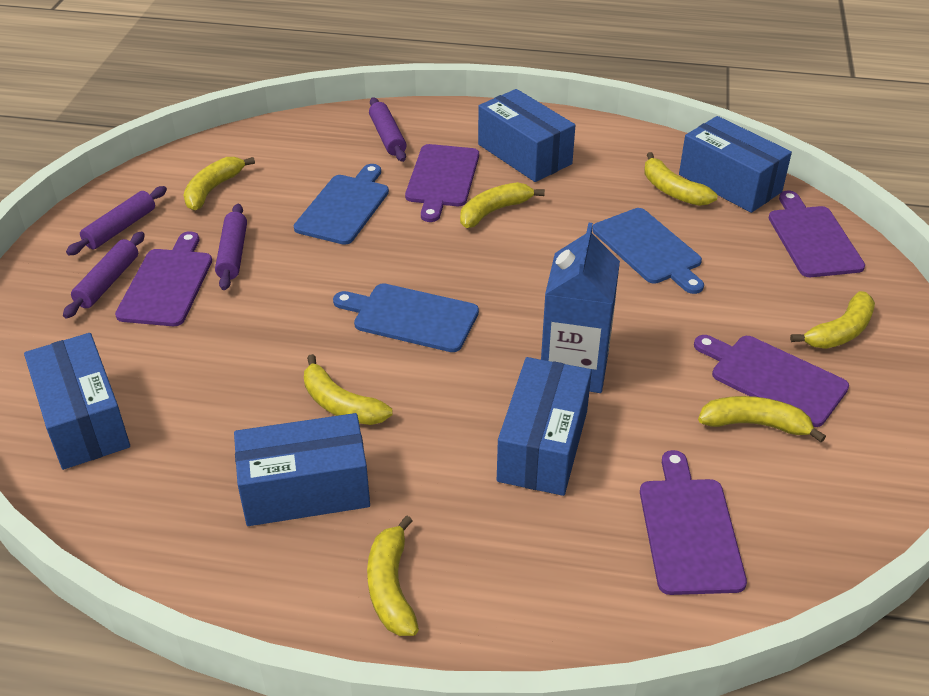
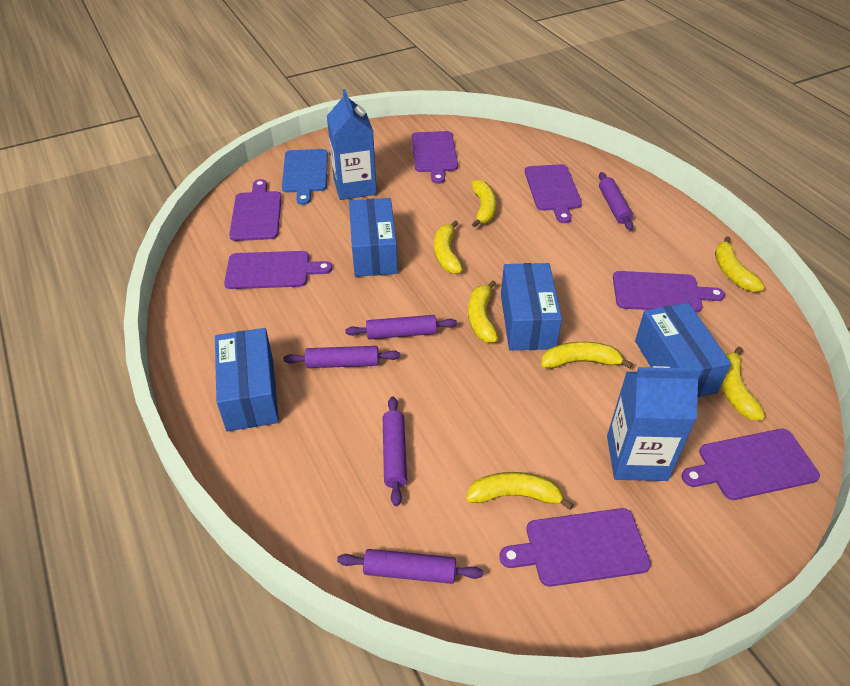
blue box: 5 -> 4
blue carton: 1 -> 2
blue cutting board: 3 -> 1
purple cutting board: 5 -> 7
purple rolling pin: 4 -> 5

